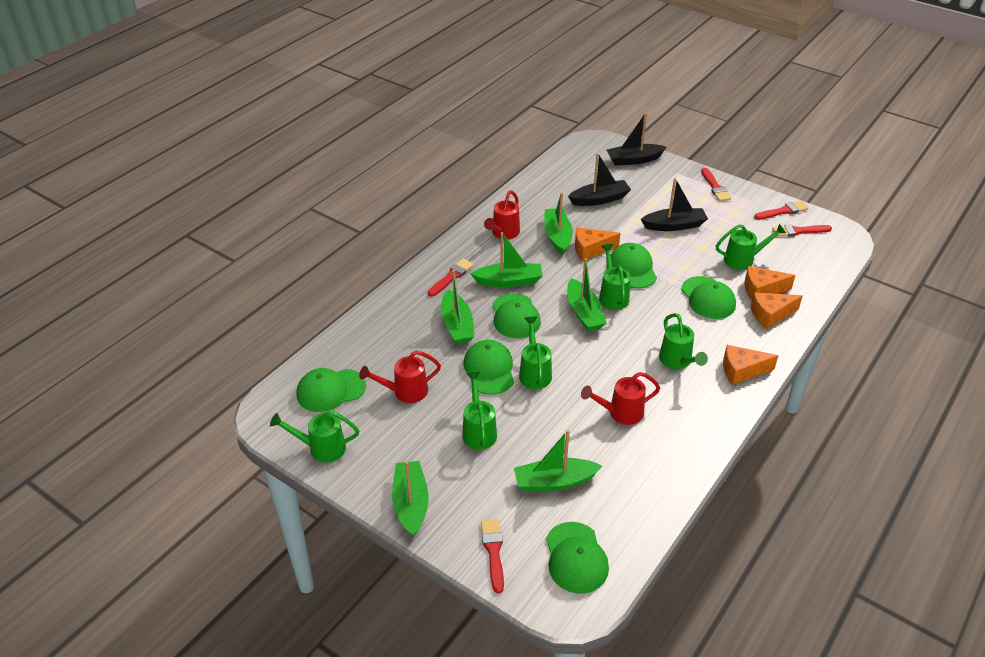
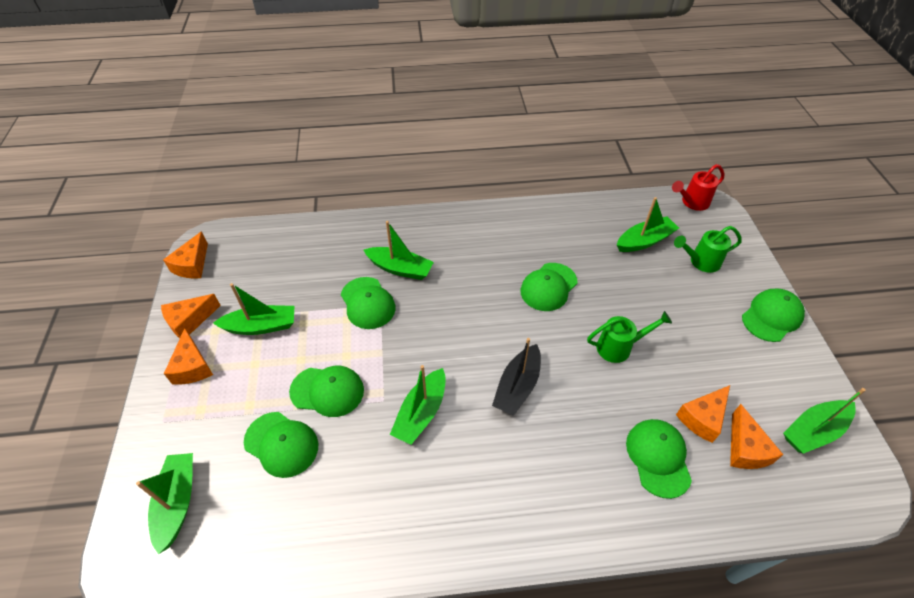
black boat: 3 -> 1
green watering can: 6 -> 2
orange cheese: 4 -> 5
red brush: 5 -> 0
red watering can: 3 -> 1

